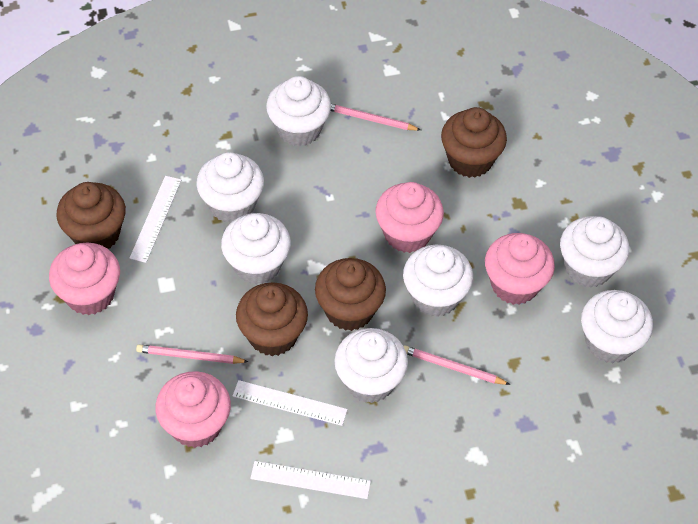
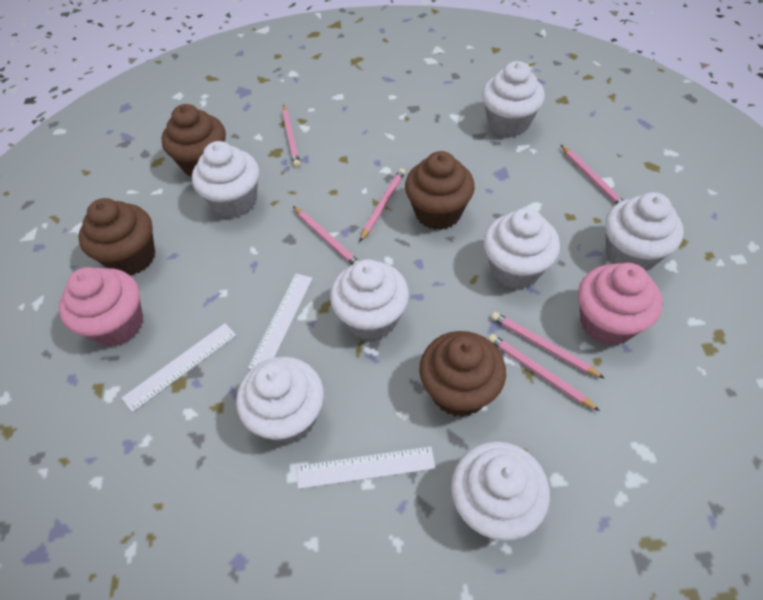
pink cupcake: 4 -> 2
pink pencil: 3 -> 6

